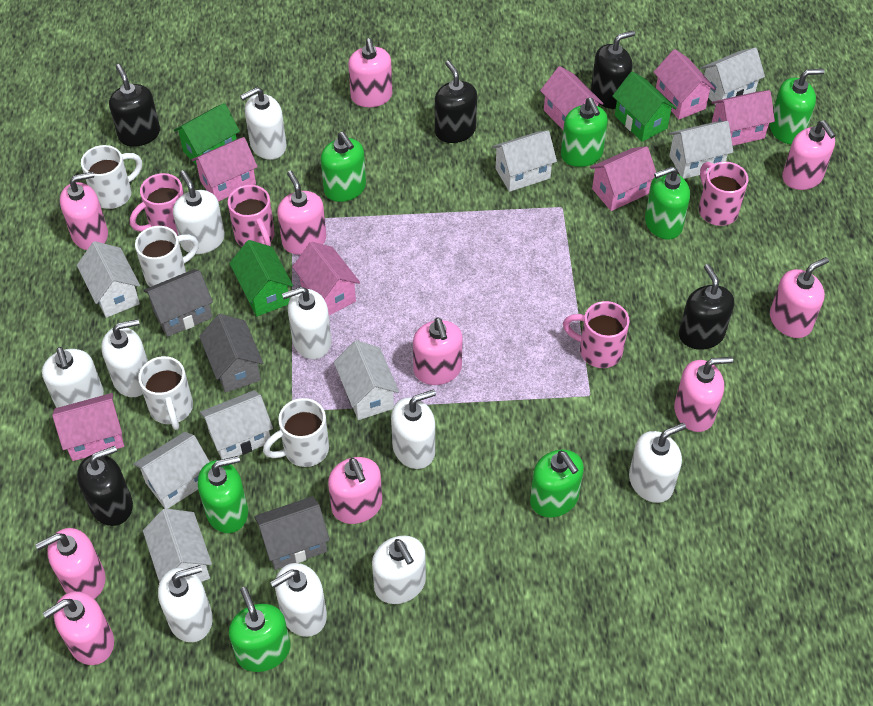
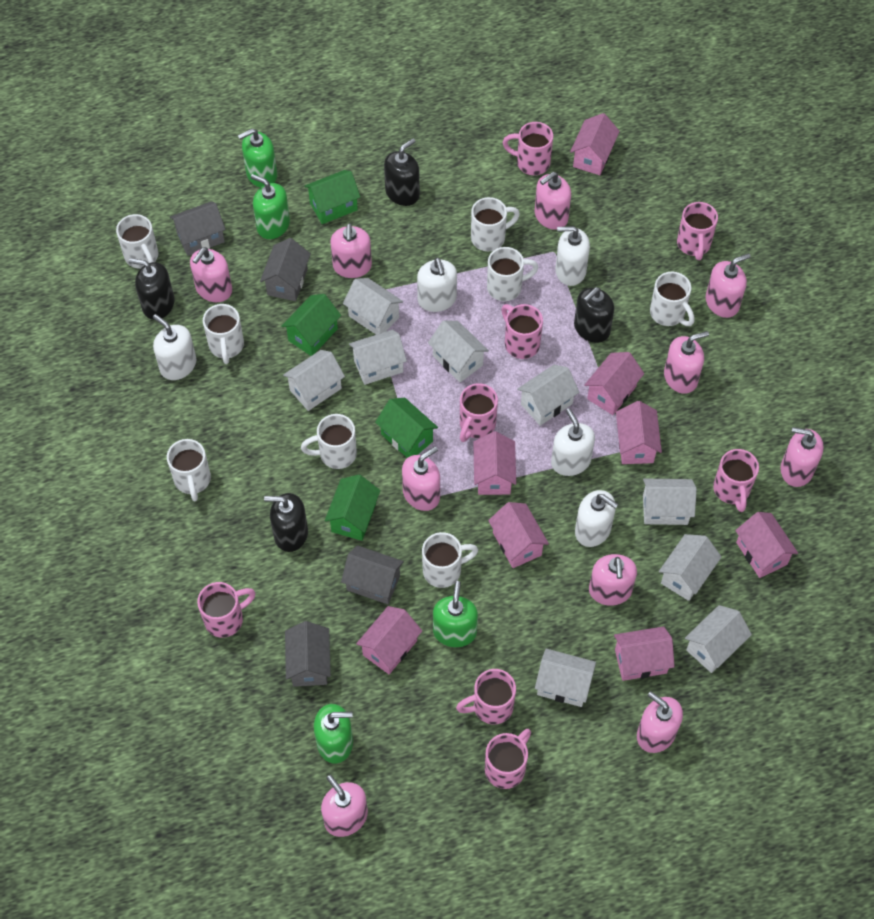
black soap dispenser: 5 -> 4
green house: 3 -> 4
green soap dispenser: 7 -> 4
grey house: 3 -> 4
pink house: 7 -> 8
pink mug: 4 -> 8
white house: 8 -> 9
white mug: 4 -> 8
white soap dispenser: 10 -> 5

